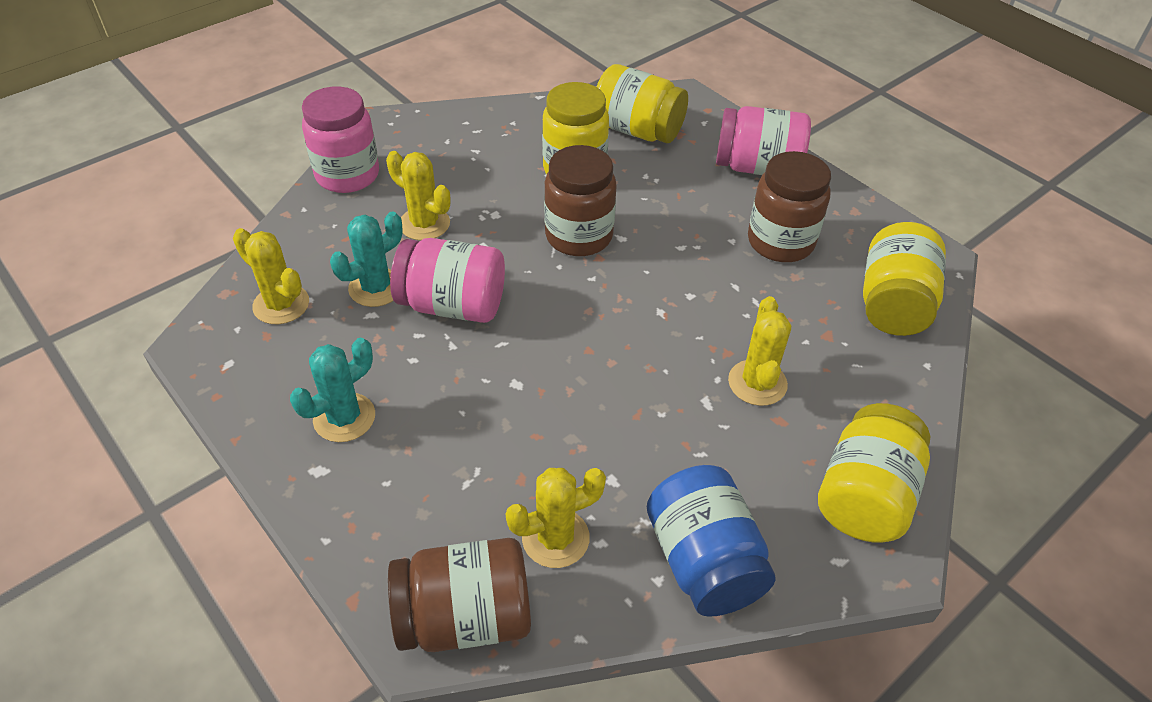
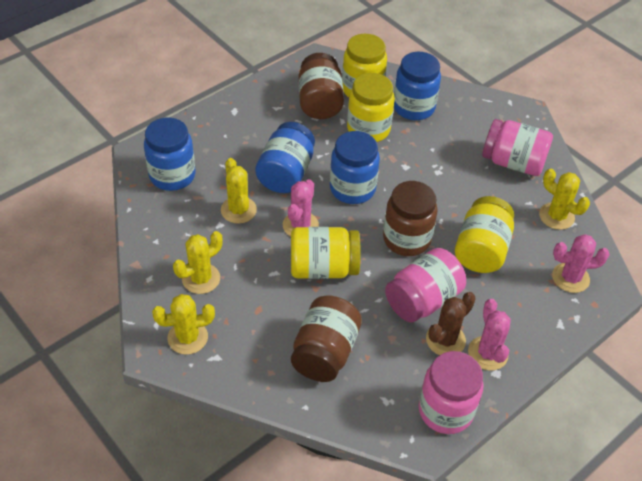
blue jar: 1 -> 4
brown cactus: 0 -> 1
pink cactus: 0 -> 3
turquoise cactus: 2 -> 0

